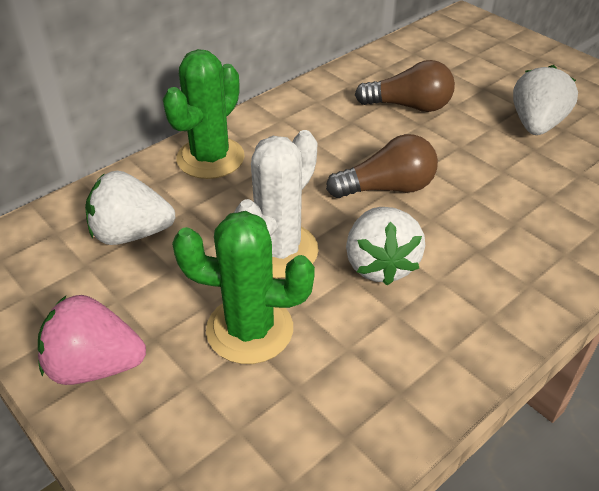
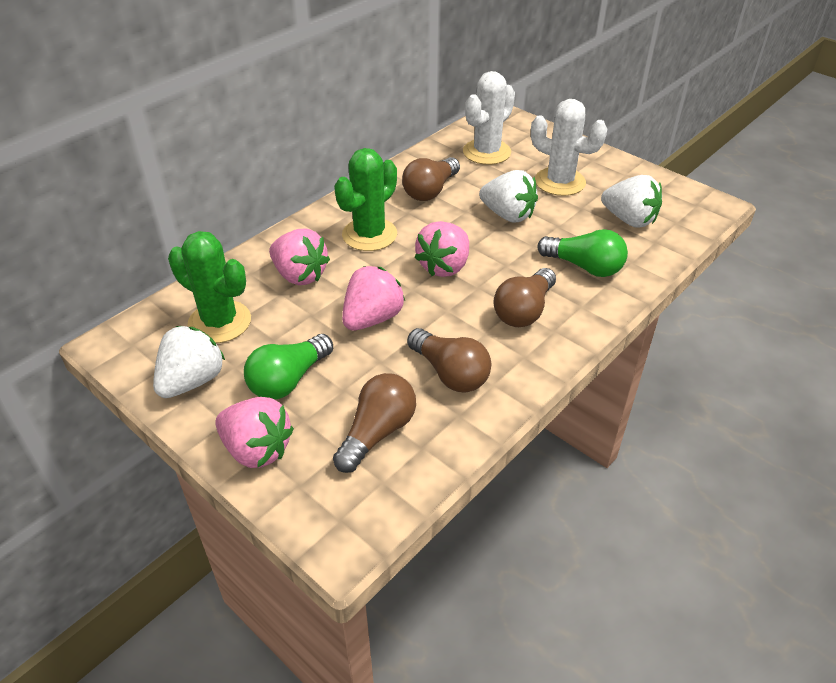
brown light bulb: 2 -> 4
green light bulb: 0 -> 2
pink strawberry: 1 -> 4
white cactus: 1 -> 2

